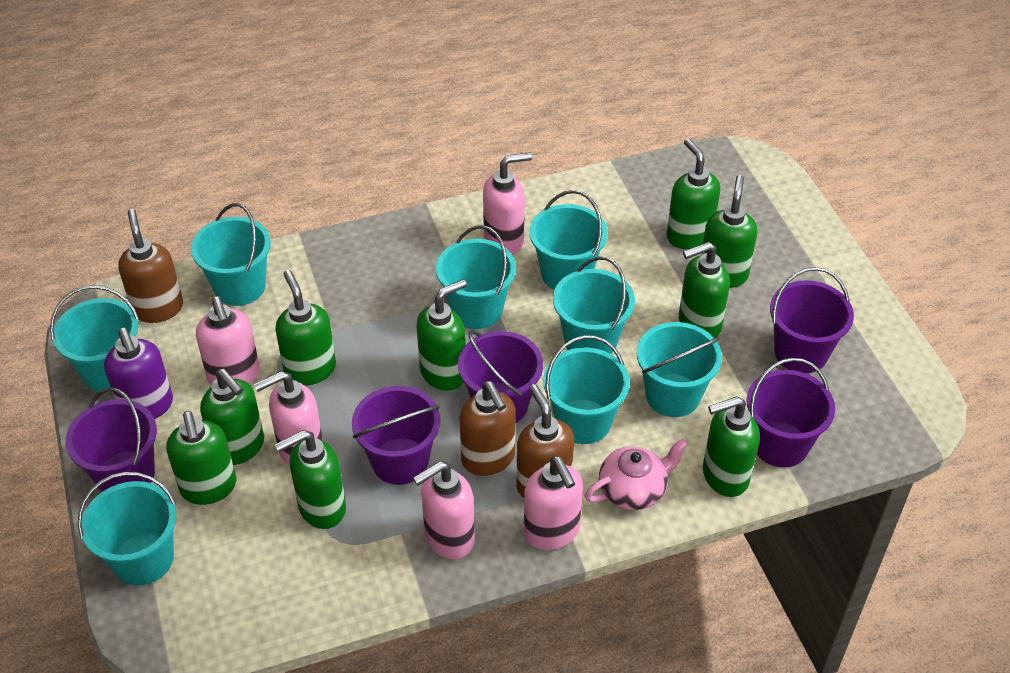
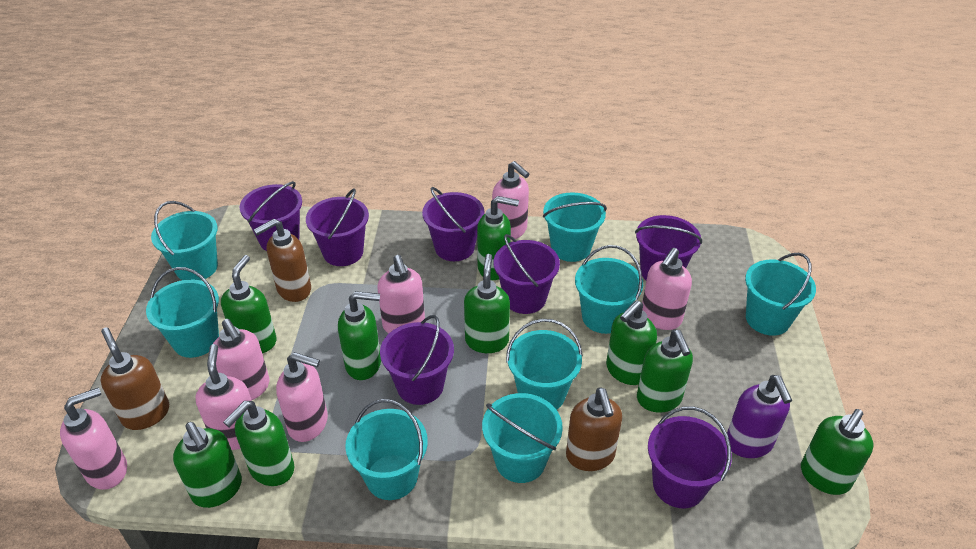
pink soap dispenser: 5 -> 7
pink teapot: 1 -> 0
purple bucket: 5 -> 7

